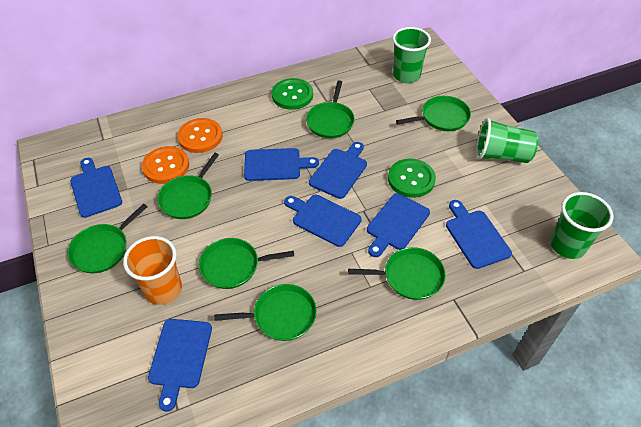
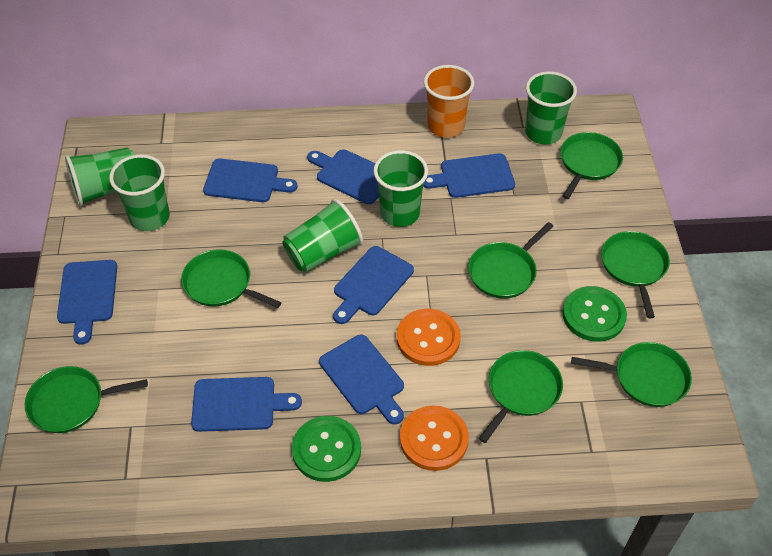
green cup: 3 -> 5

